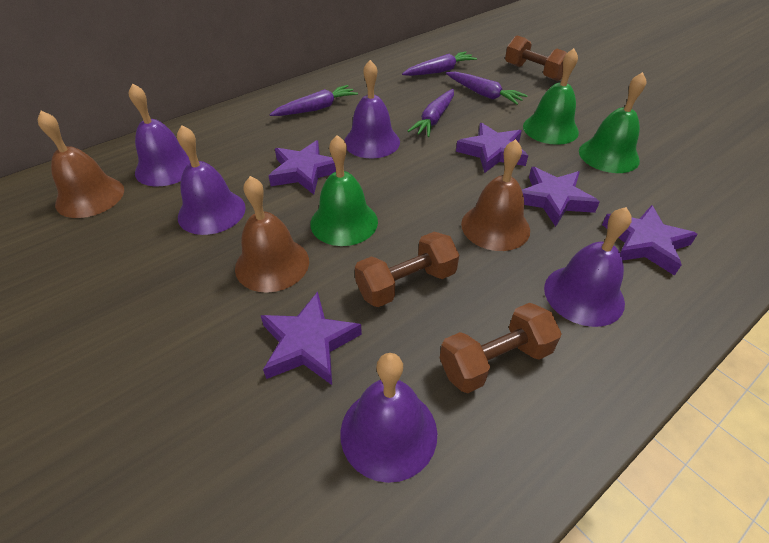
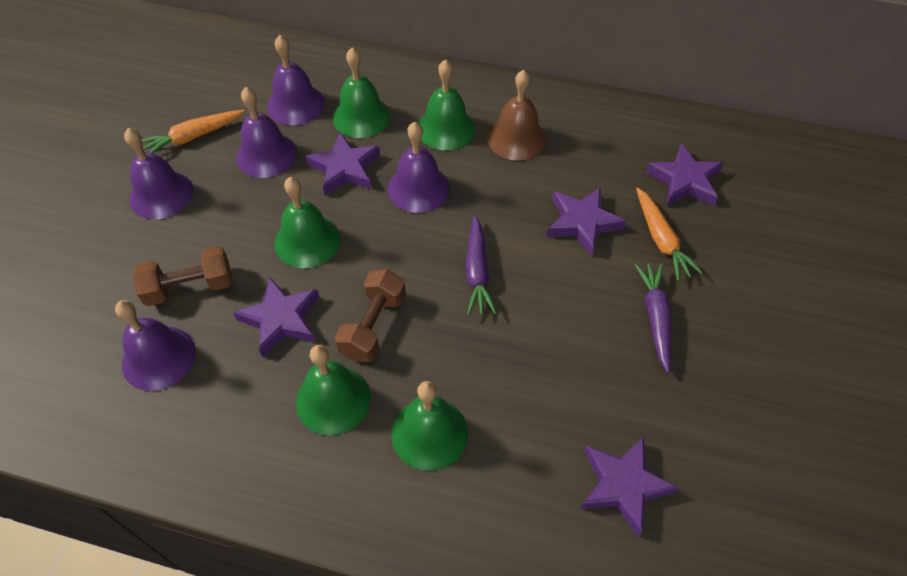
brown bell: 3 -> 1
brown dumbbell: 3 -> 2
green bell: 3 -> 5
orange carrot: 0 -> 2
purple carrot: 4 -> 2

